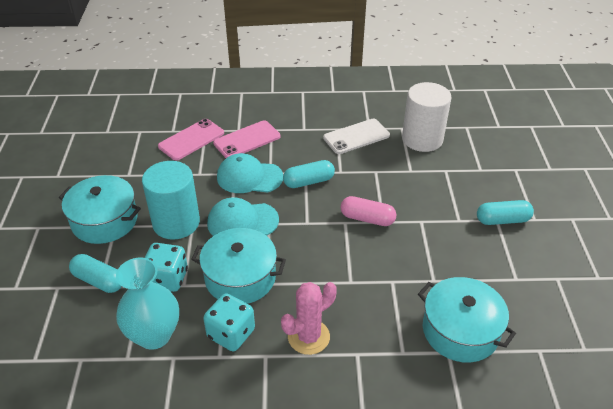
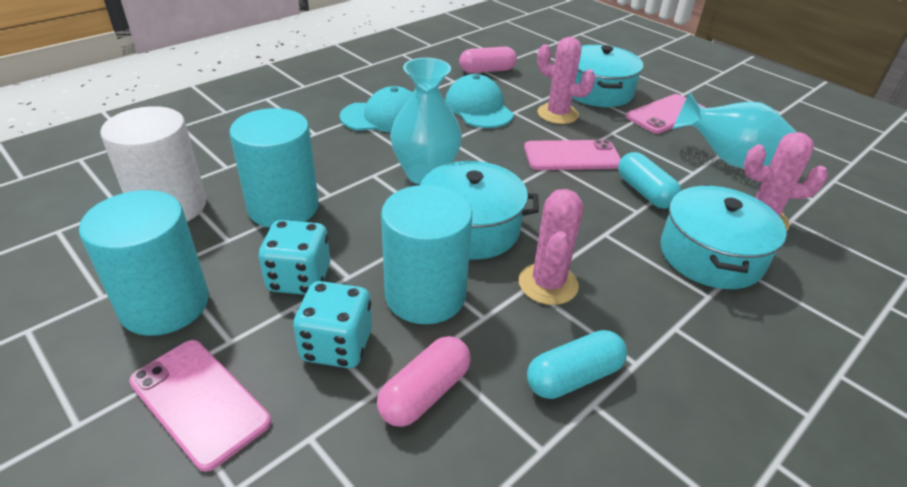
pink cactus: 1 -> 3
pink capsule: 1 -> 2
pink phone: 2 -> 3
turquoise capsule: 3 -> 2
turquoise cylinder: 1 -> 3
turquoise vase: 1 -> 2
white phone: 1 -> 0

